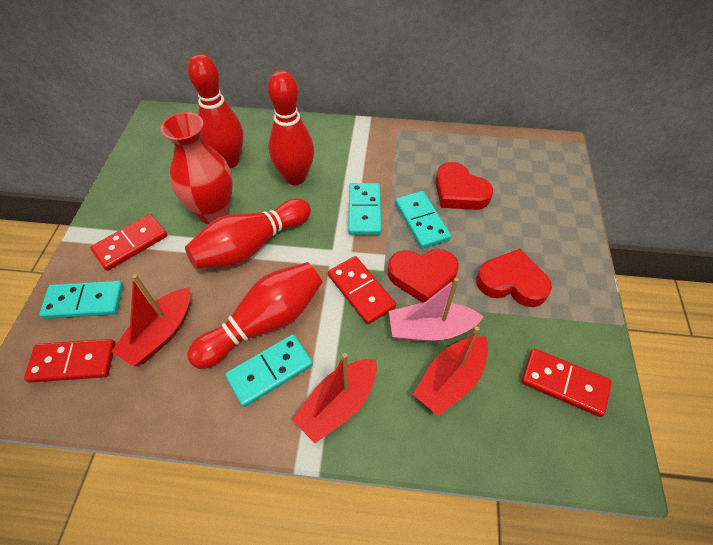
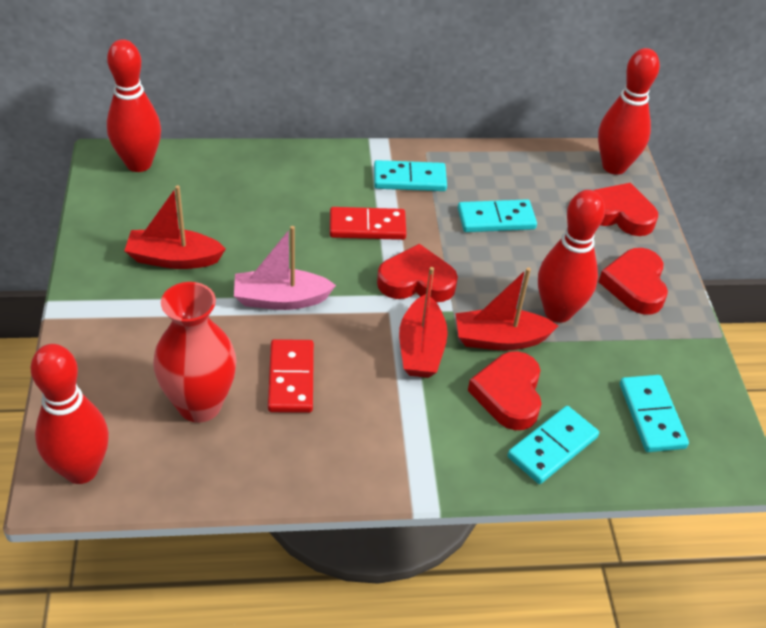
red domino: 4 -> 2
red heart: 3 -> 4

